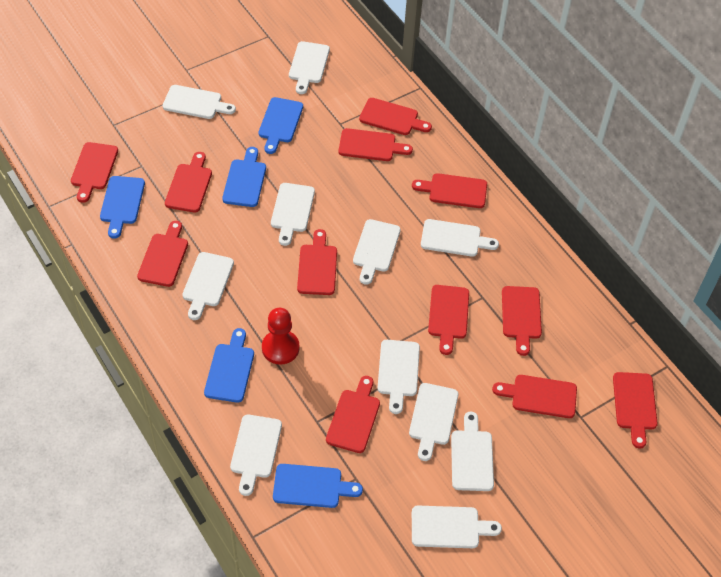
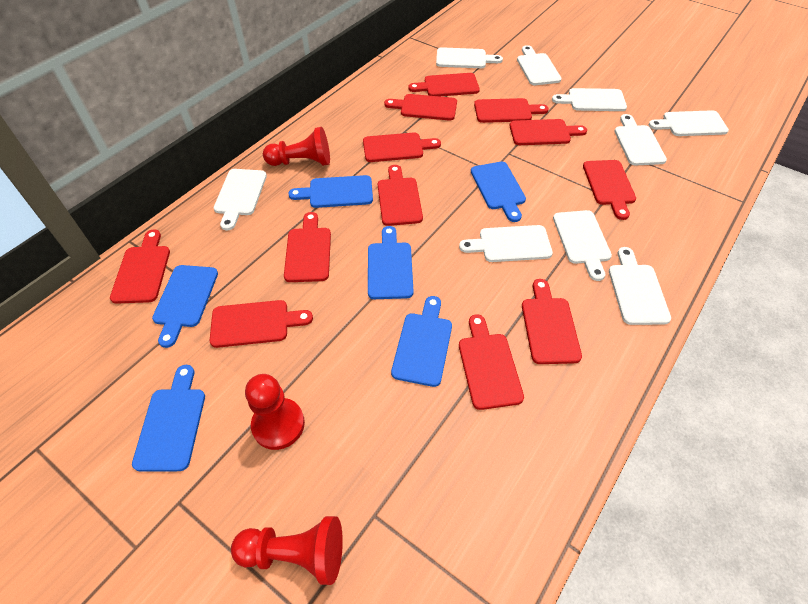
blue cutting board: 5 -> 6
red pawn: 1 -> 3
white cutting board: 11 -> 9

